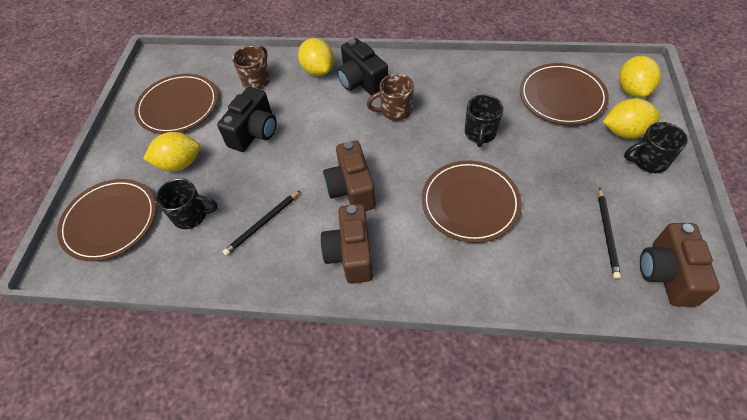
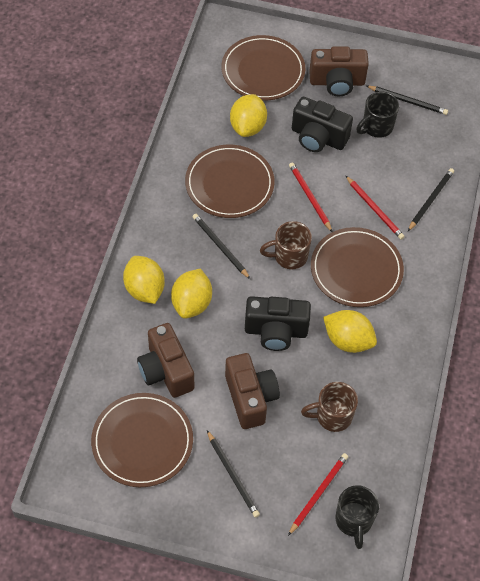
black mug: 3 -> 2
black pencil: 2 -> 4
red pencil: 0 -> 3

